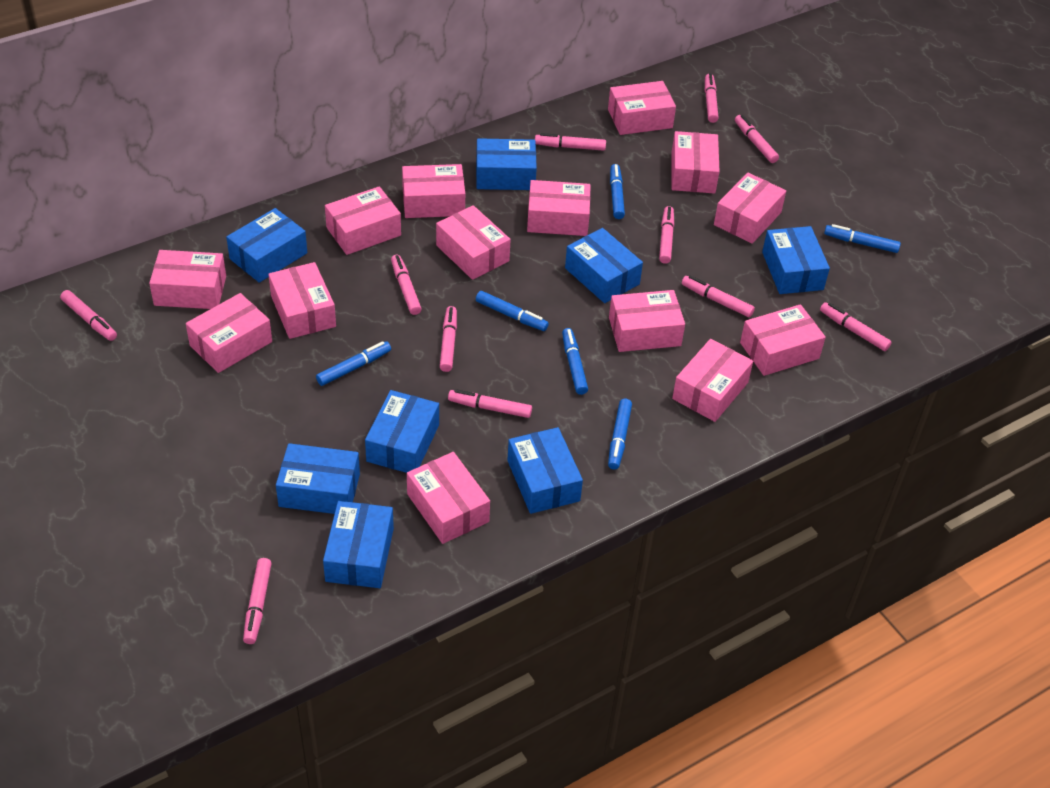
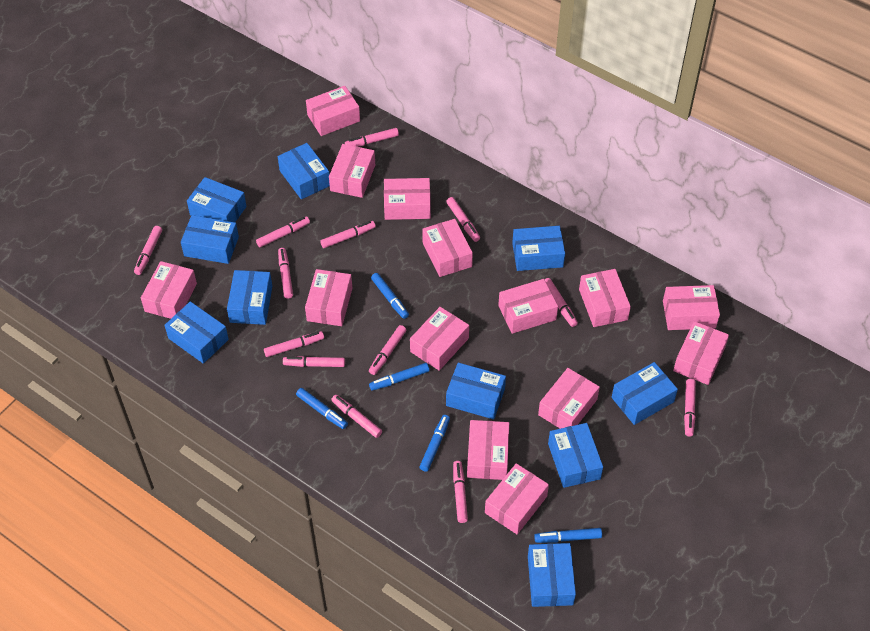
blue box: 8 -> 10
blue marker: 6 -> 5
pink marker: 11 -> 13

